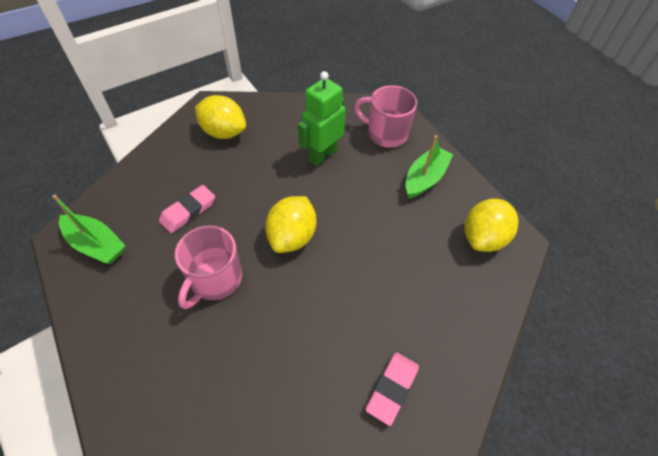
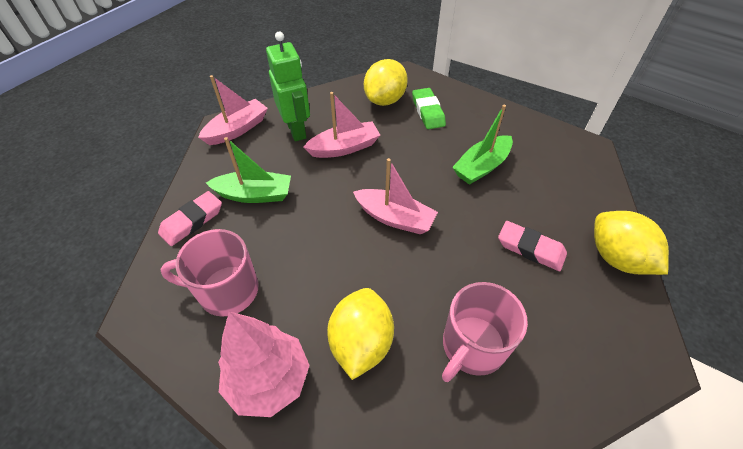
green eraser: 0 -> 1
pink boat: 0 -> 3
pink tree: 0 -> 1

